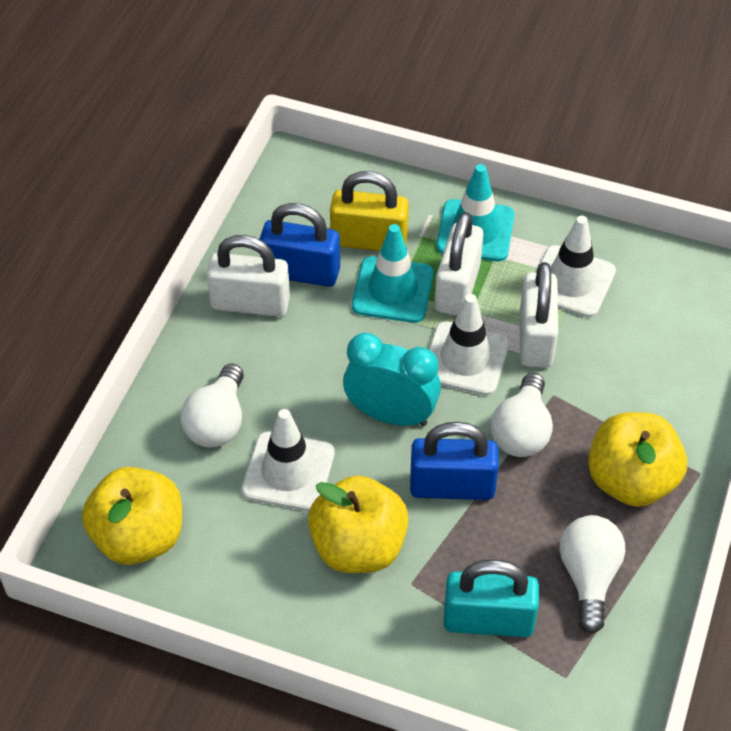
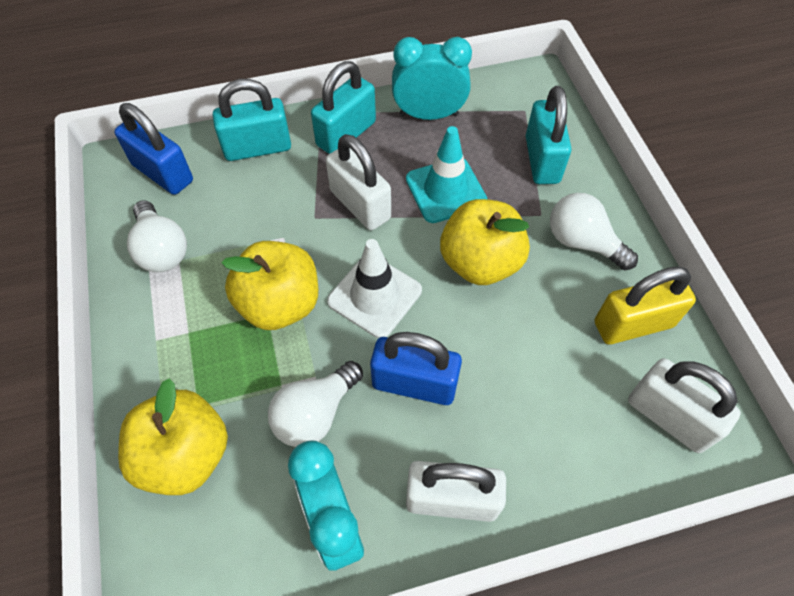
turquoise clock: 1 -> 2
turquoise padlock: 1 -> 3
turquoise traffic cone: 2 -> 1
white traffic cone: 3 -> 1

